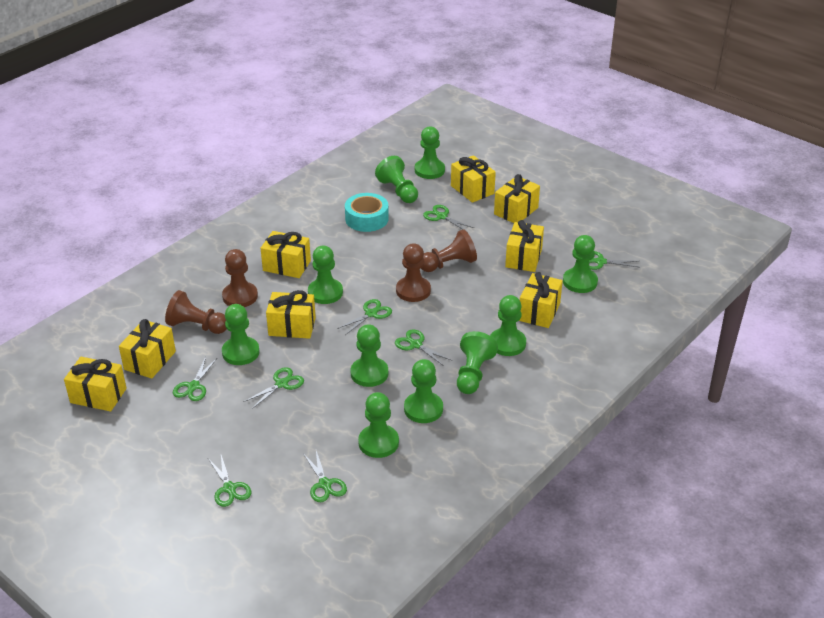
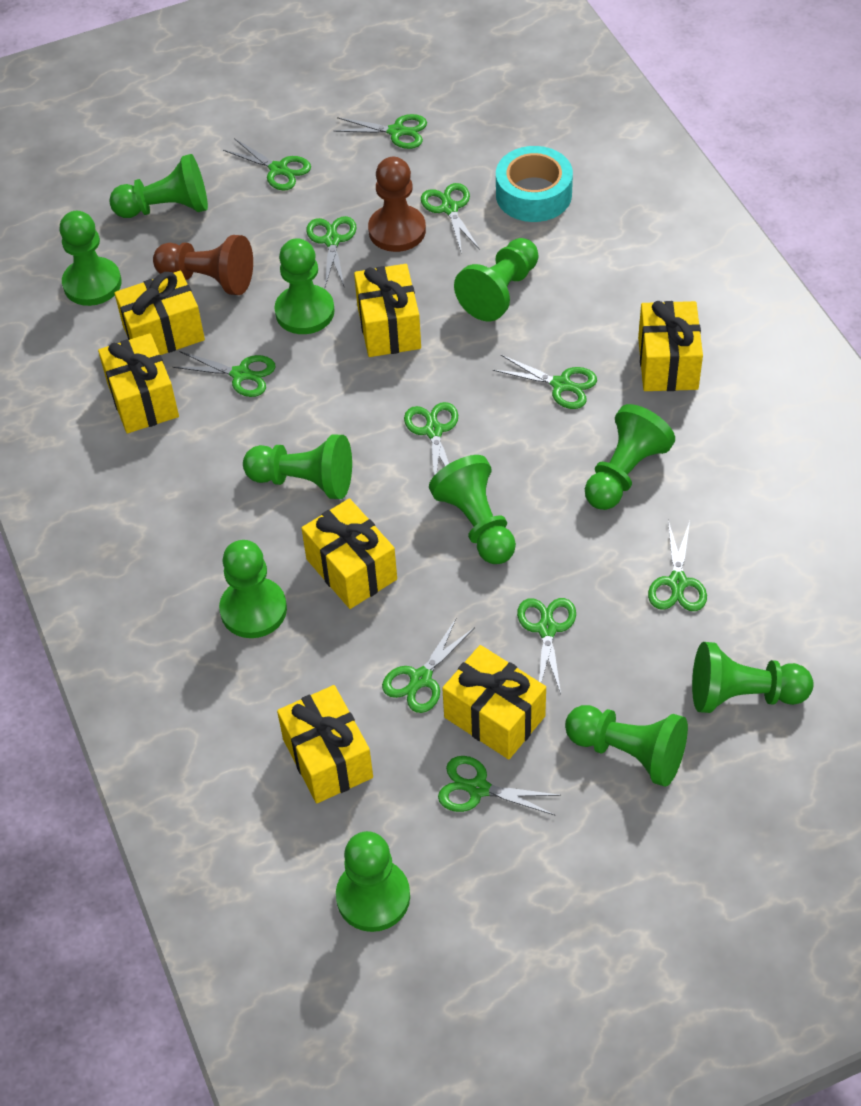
brown pawn: 4 -> 2
green pawn: 10 -> 11
green scissors: 8 -> 11
yellow gift: 8 -> 7

